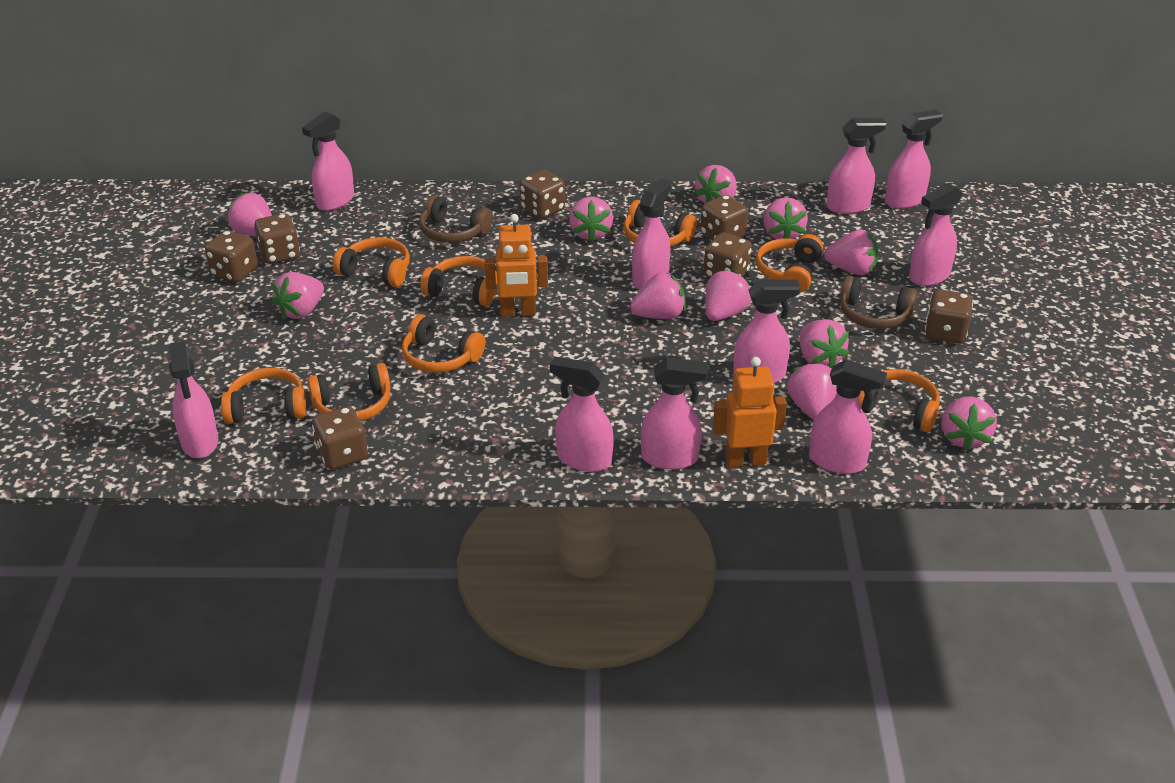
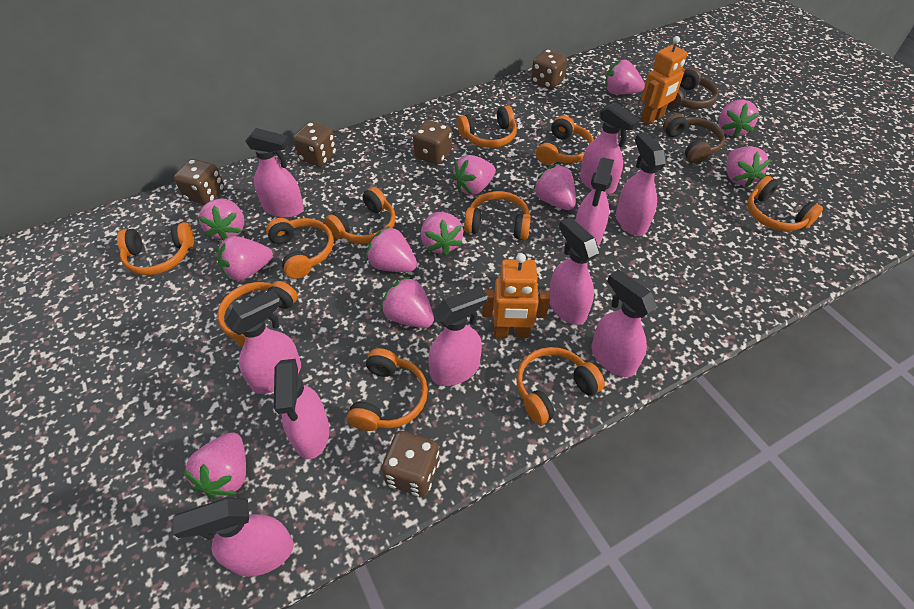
brown dice: 7 -> 5
orange headphones: 8 -> 10

